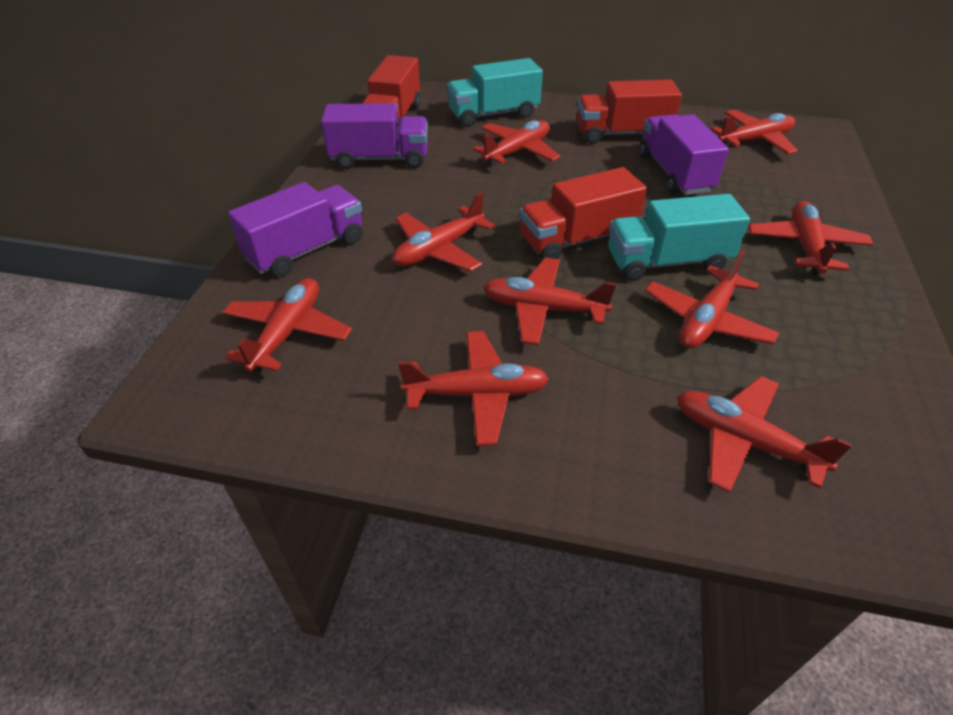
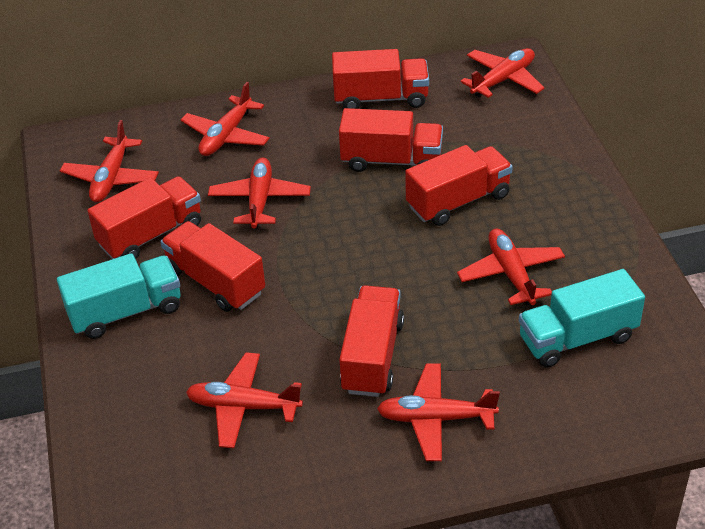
purple truck: 3 -> 0
red plane: 9 -> 7
red truck: 3 -> 6

